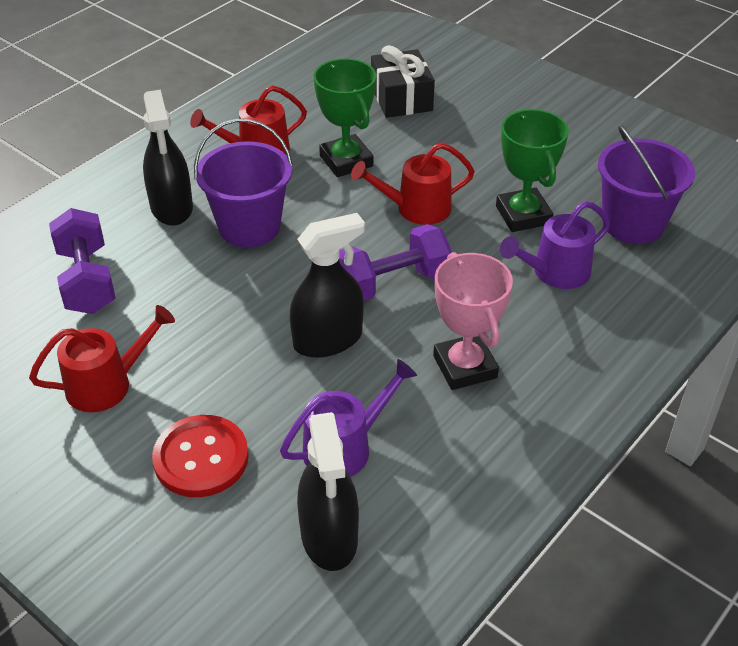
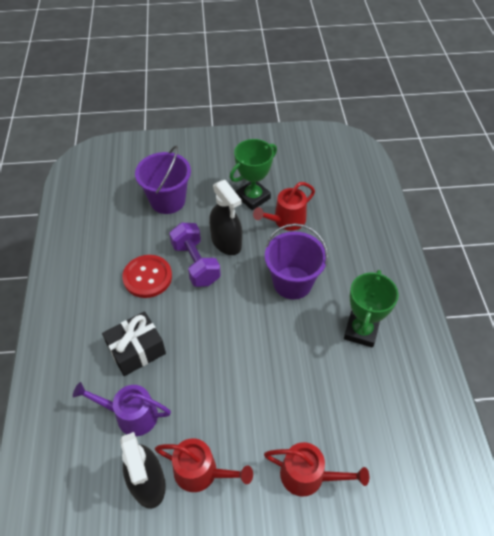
black spray bottle: 3 -> 2
pink trophy: 1 -> 0
purple dumbbell: 2 -> 1
purple watering can: 2 -> 1

